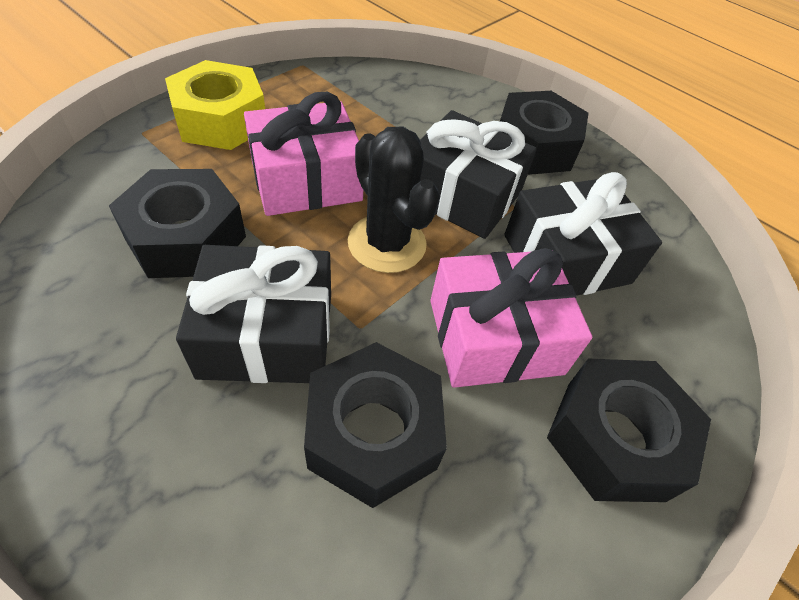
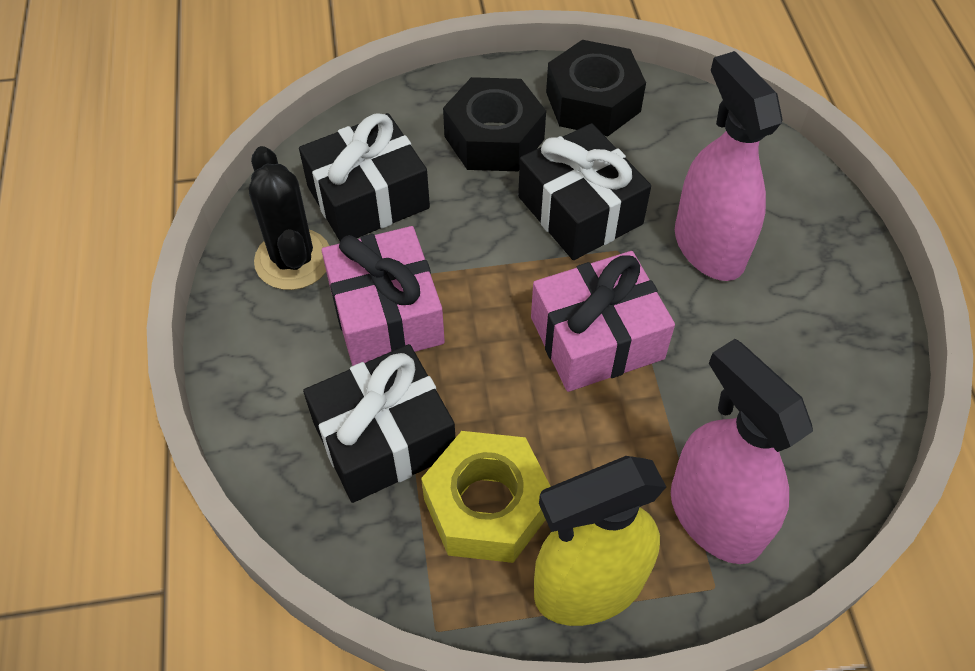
black nut: 4 -> 2
pink spray bottle: 0 -> 2
yellow spray bottle: 0 -> 1

